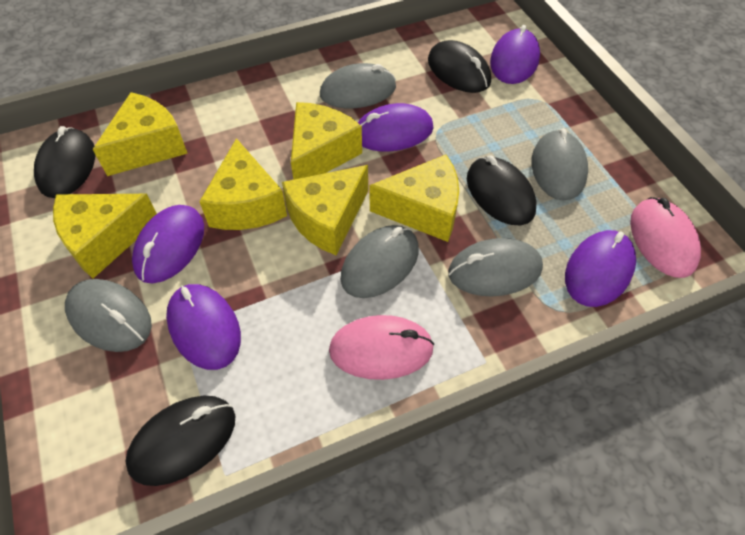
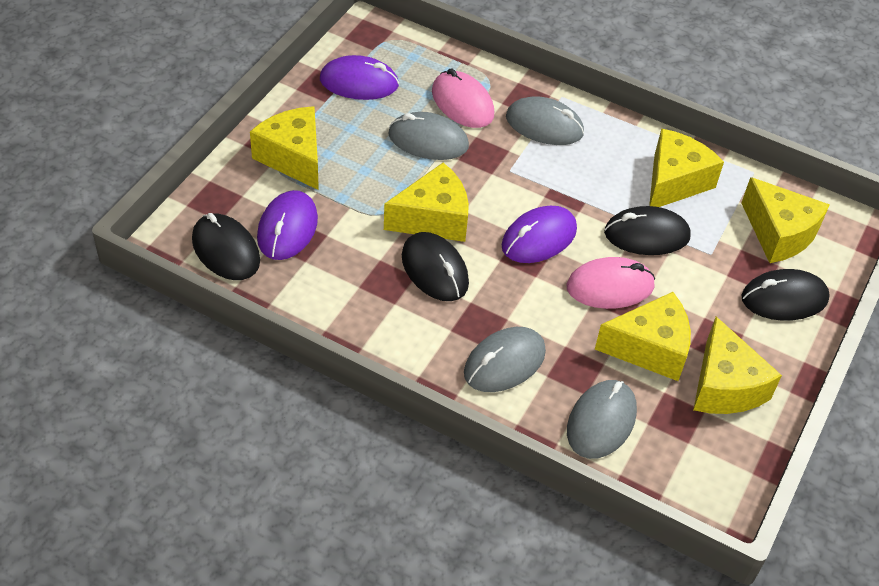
grey mouse: 5 -> 4
purple mouse: 5 -> 3

